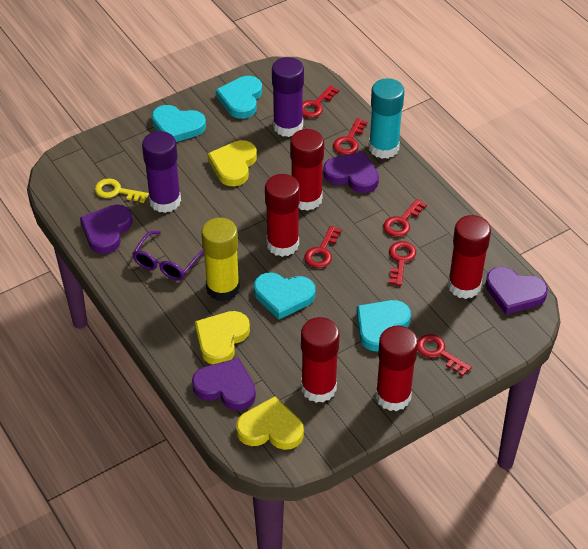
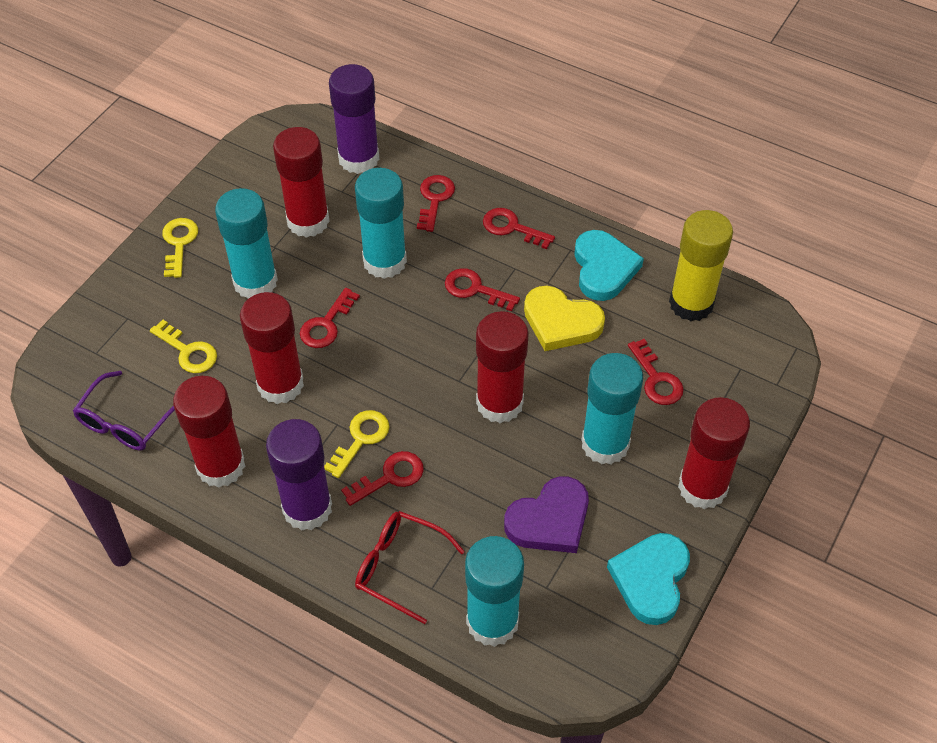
purple heart: 4 -> 1
red glasses: 0 -> 1
turquoise glue stick: 1 -> 4
turquoise heart: 4 -> 2
yellow heart: 3 -> 1
yellow key: 1 -> 3

